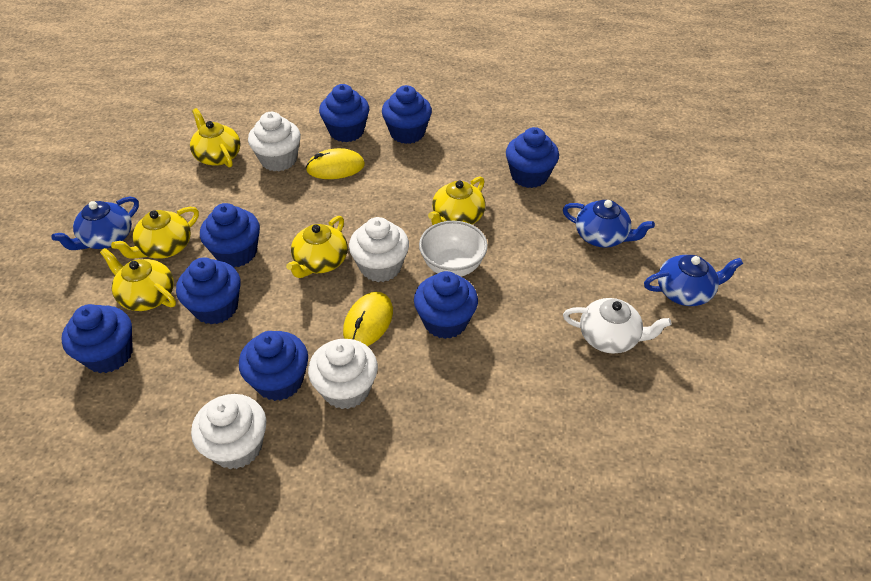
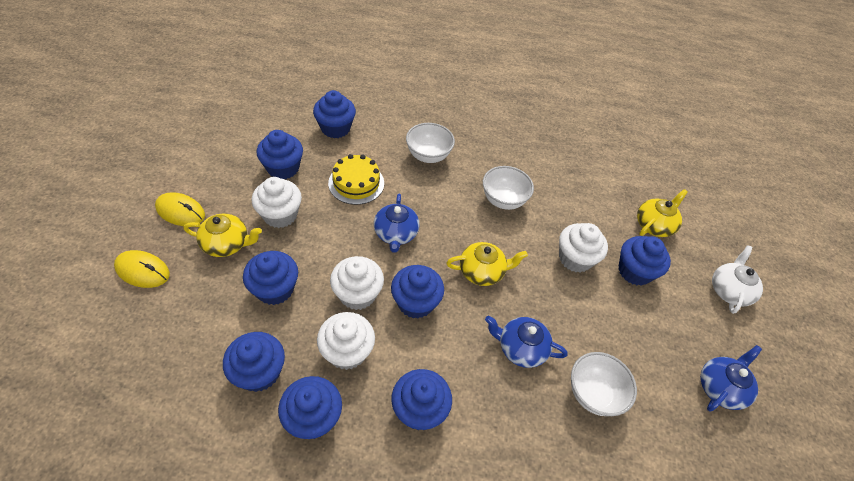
white bowl: 1 -> 3
yellow cake: 0 -> 1
yellow teapot: 5 -> 3

